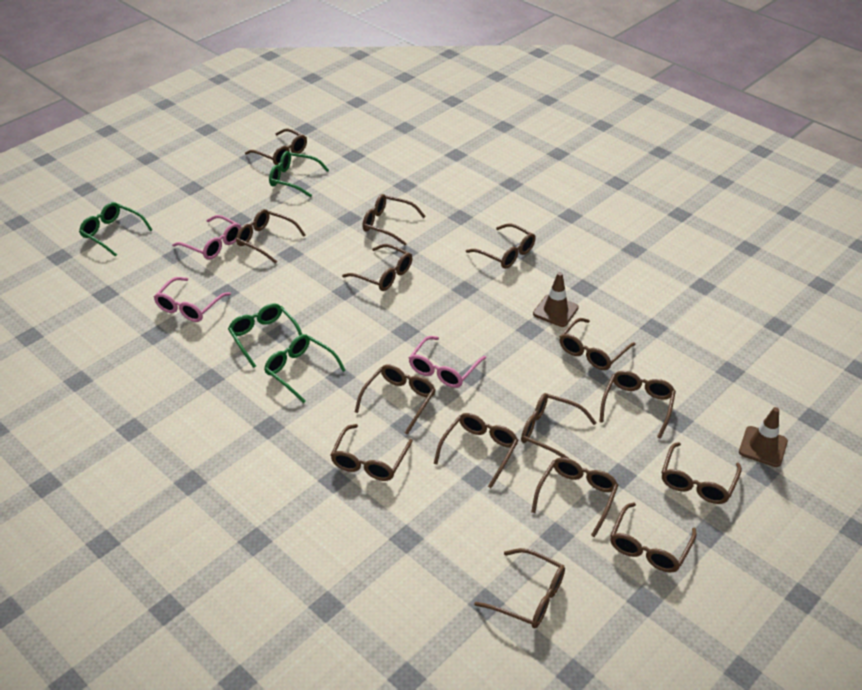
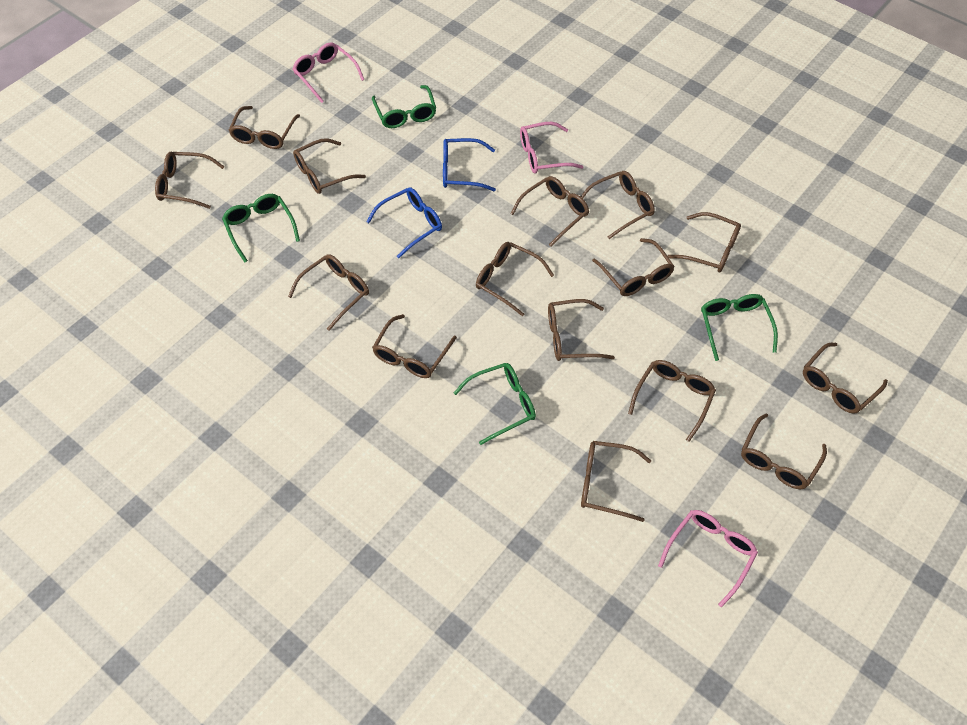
blue glasses: 0 -> 2
brown traffic cone: 2 -> 0

